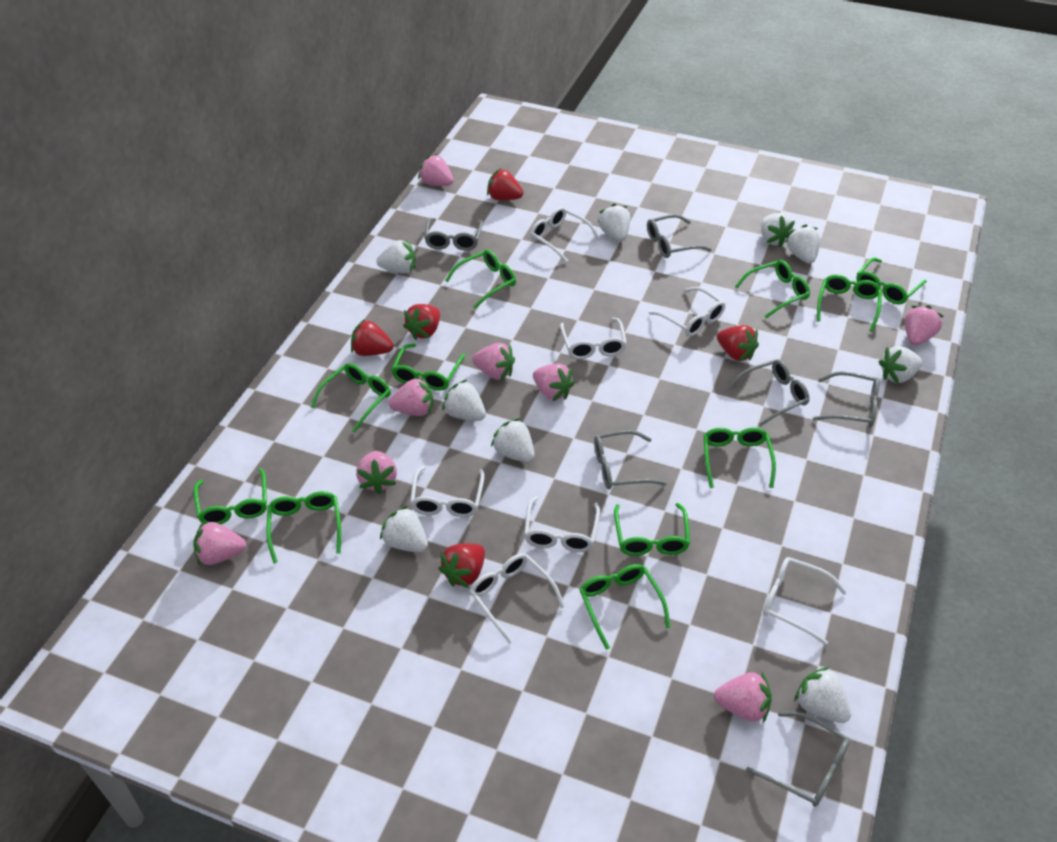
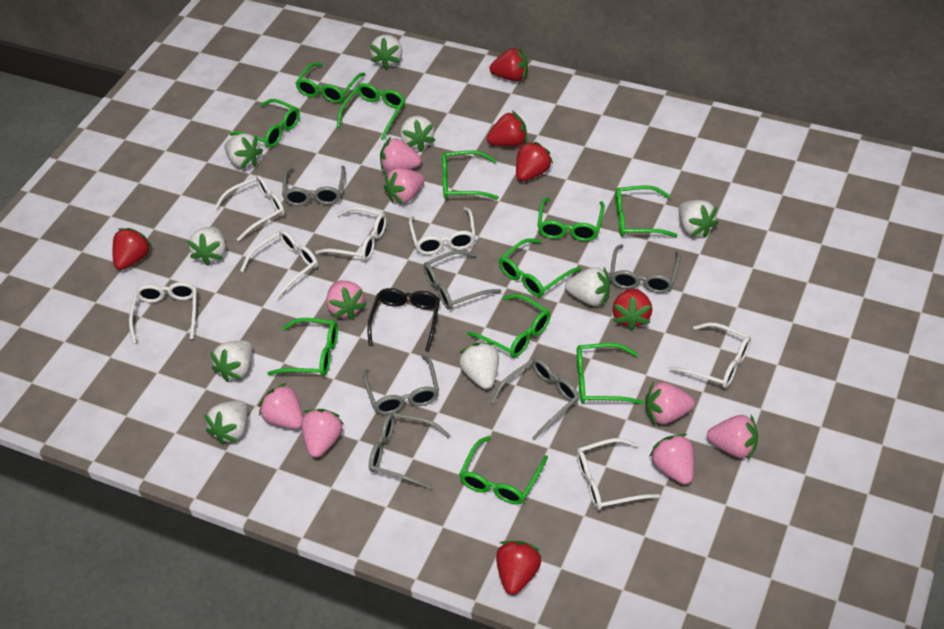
black glasses: 0 -> 1
red strawberry: 5 -> 6

